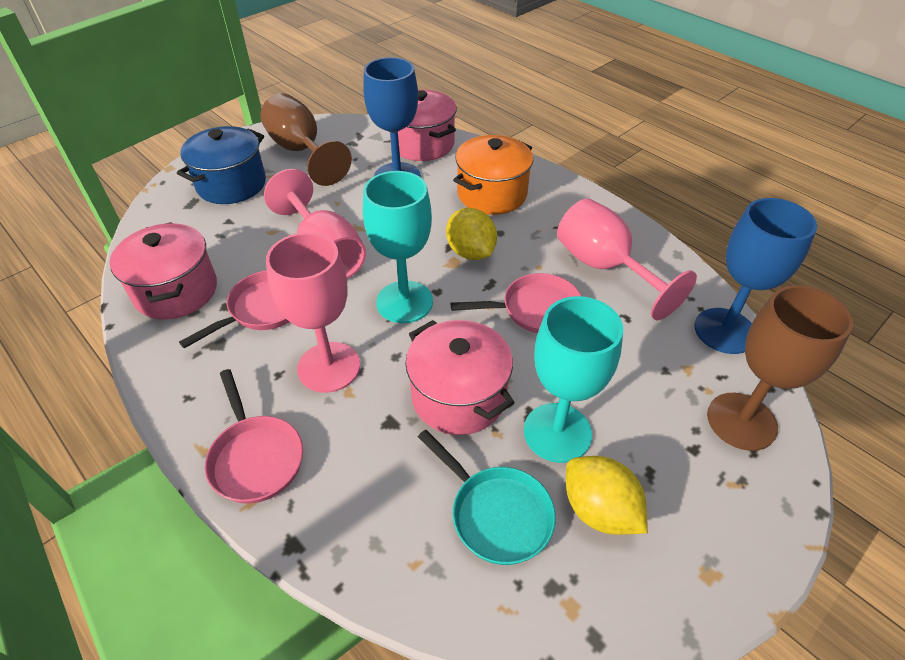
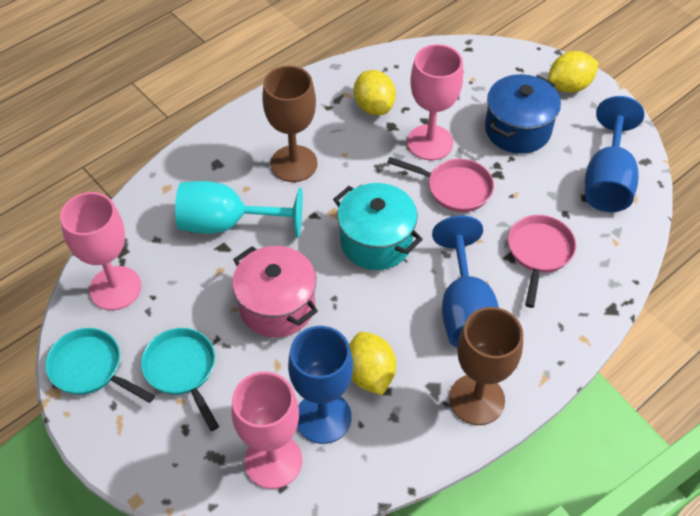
blue goblet: 2 -> 3
orange pot: 1 -> 0
pink pan: 3 -> 2
pink pot: 3 -> 1
turquoise goblet: 2 -> 1
turquoise pan: 1 -> 2
turquoise pot: 0 -> 1
yellow lemon: 2 -> 3

